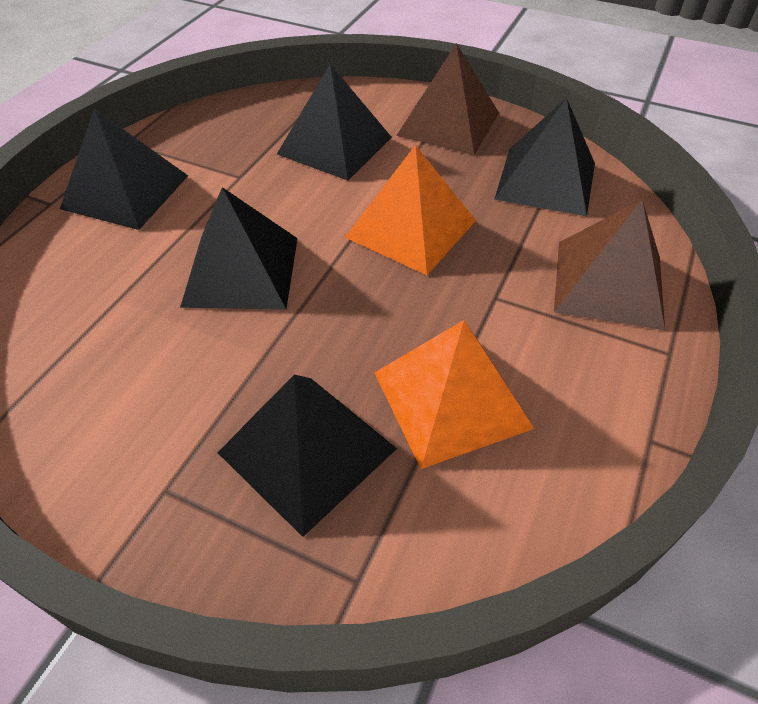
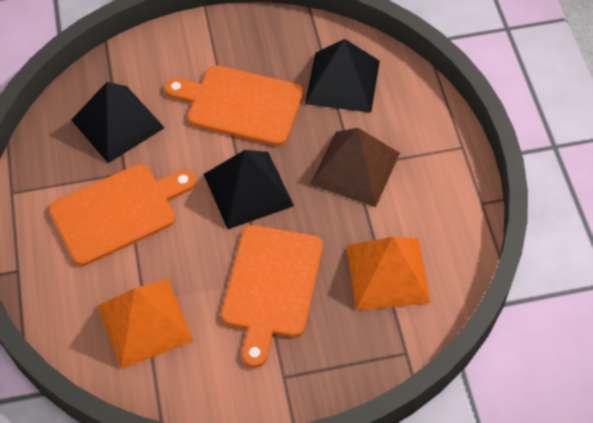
black pyramid: 5 -> 3
brown pyramid: 2 -> 1
orange cutting board: 0 -> 3

